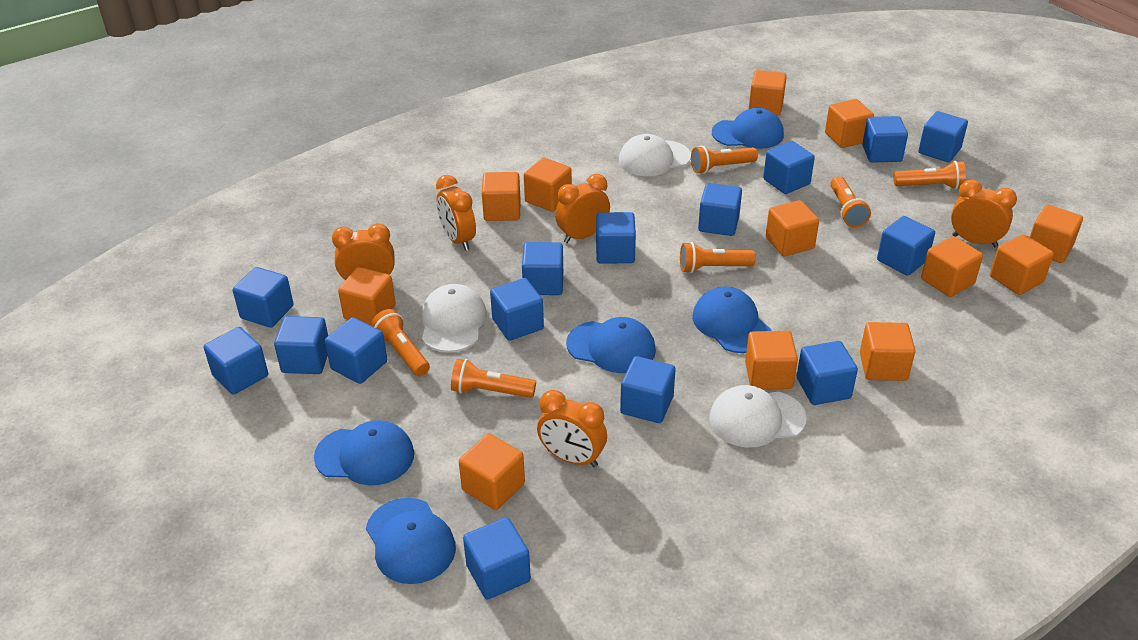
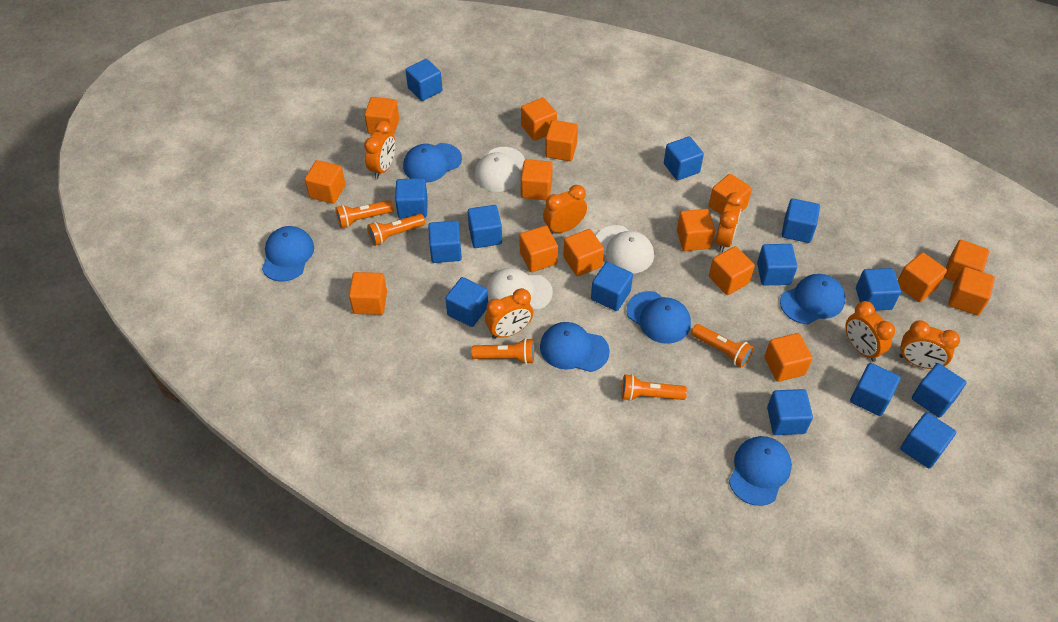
blue cap: 5 -> 6
blue cube: 15 -> 14
orange clock: 5 -> 6
orange cube: 12 -> 15
orange flashlight: 6 -> 5

